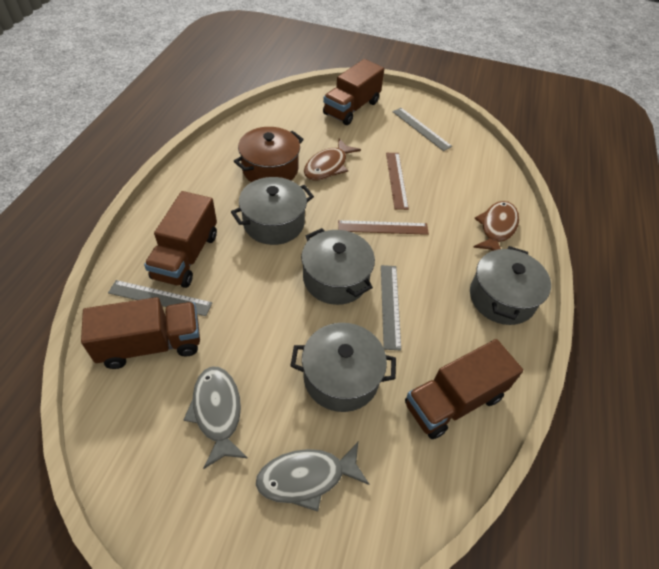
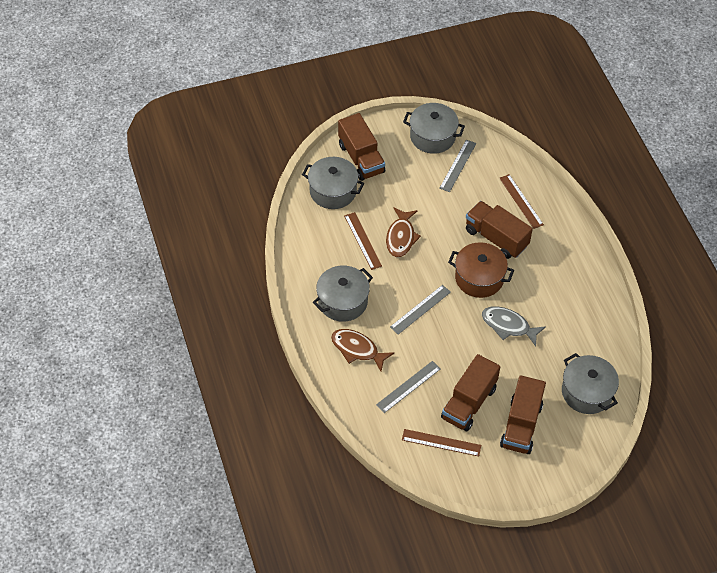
brown ruler: 2 -> 3
grey fish: 2 -> 1

